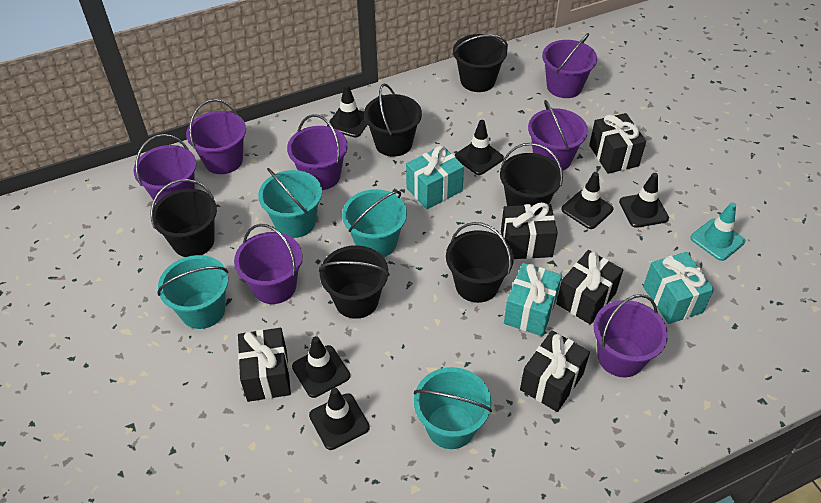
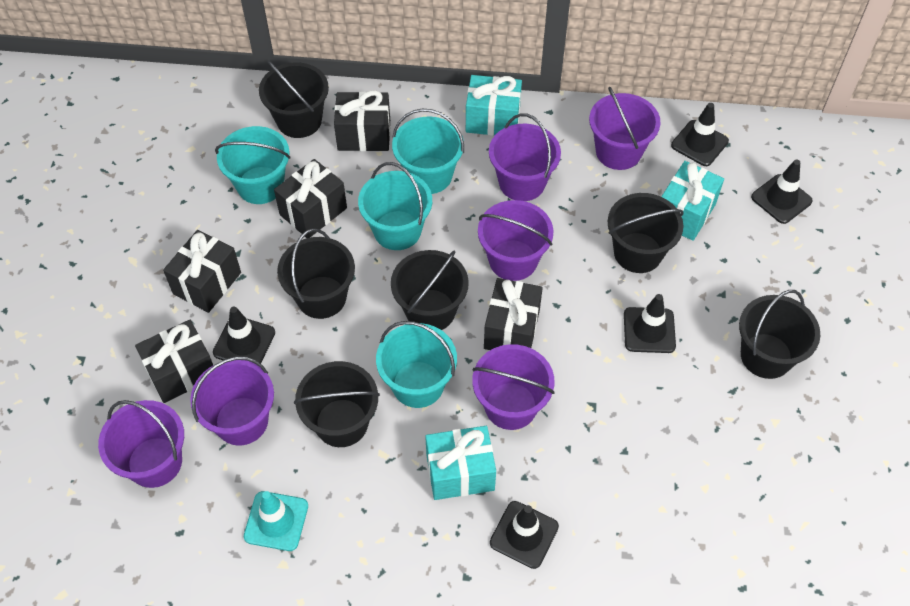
black traffic cone: 6 -> 5
purple bucket: 7 -> 6

